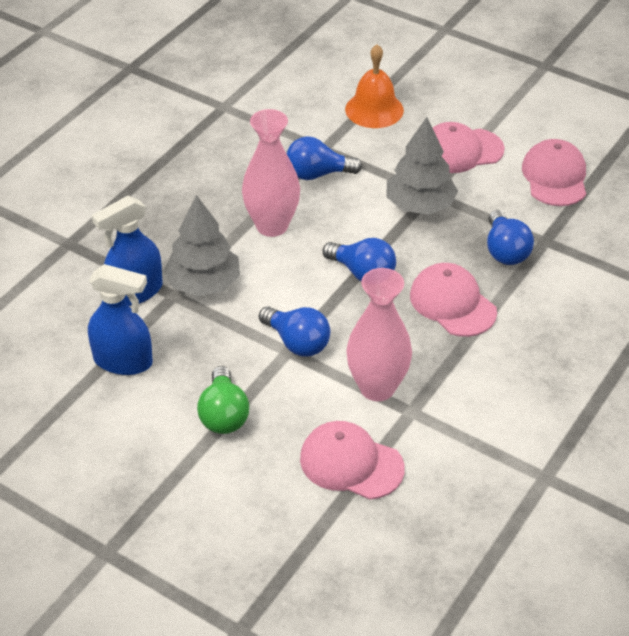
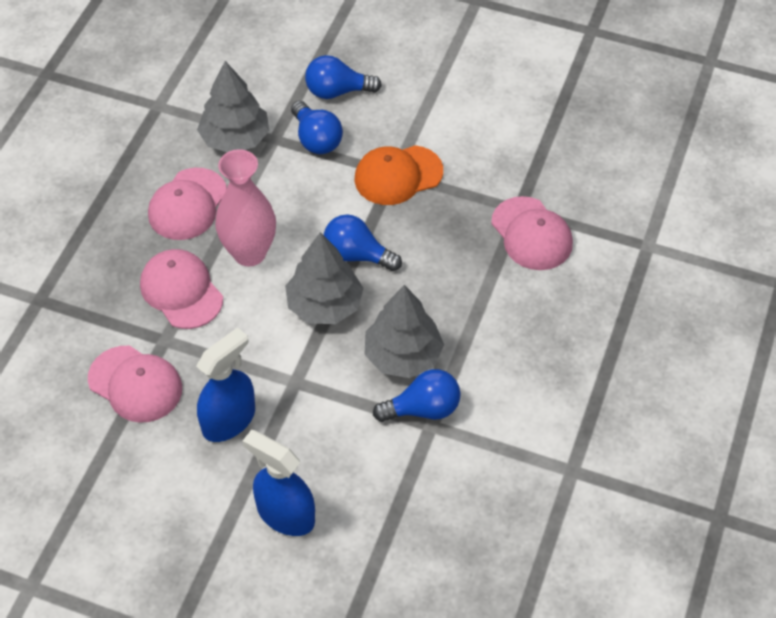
green light bulb: 1 -> 0
grey tree: 2 -> 3
orange bell: 1 -> 0
orange cap: 0 -> 1
pink vase: 2 -> 1

